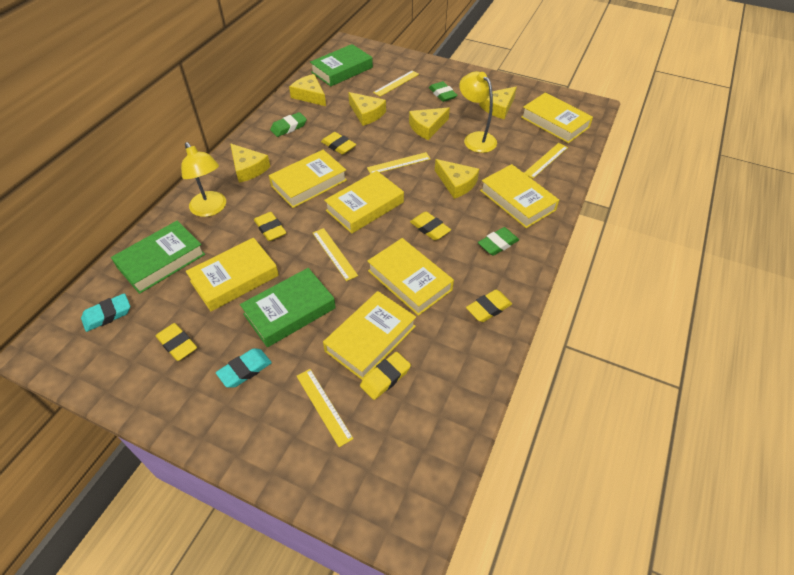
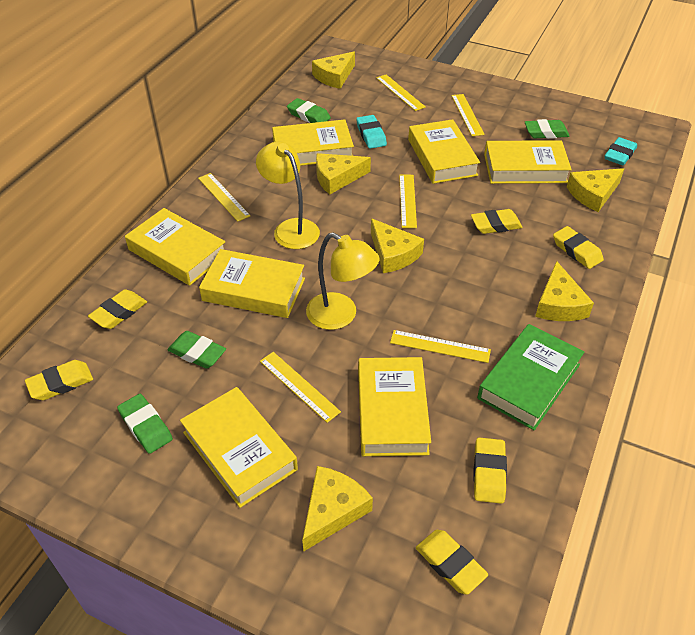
green book: 3 -> 1
green eraser: 3 -> 4
yellow ruler: 5 -> 6

